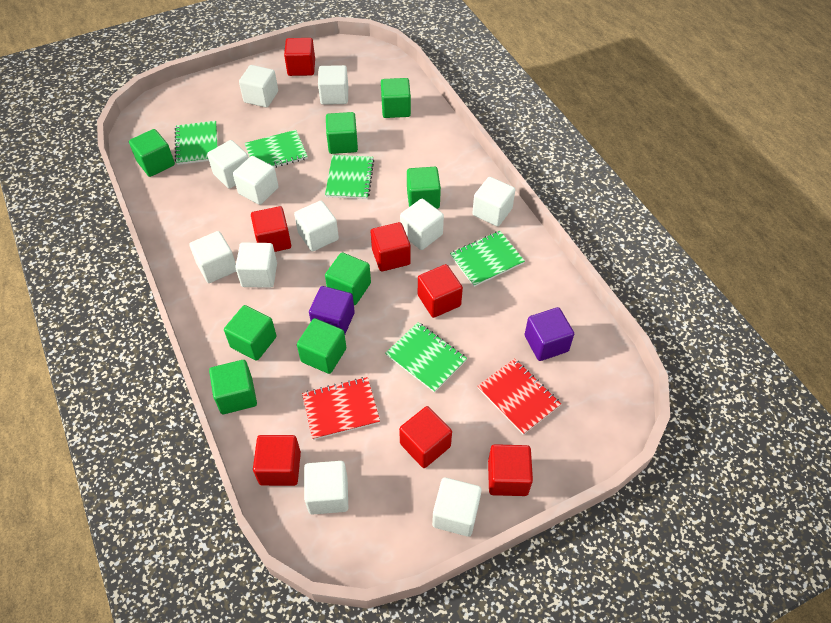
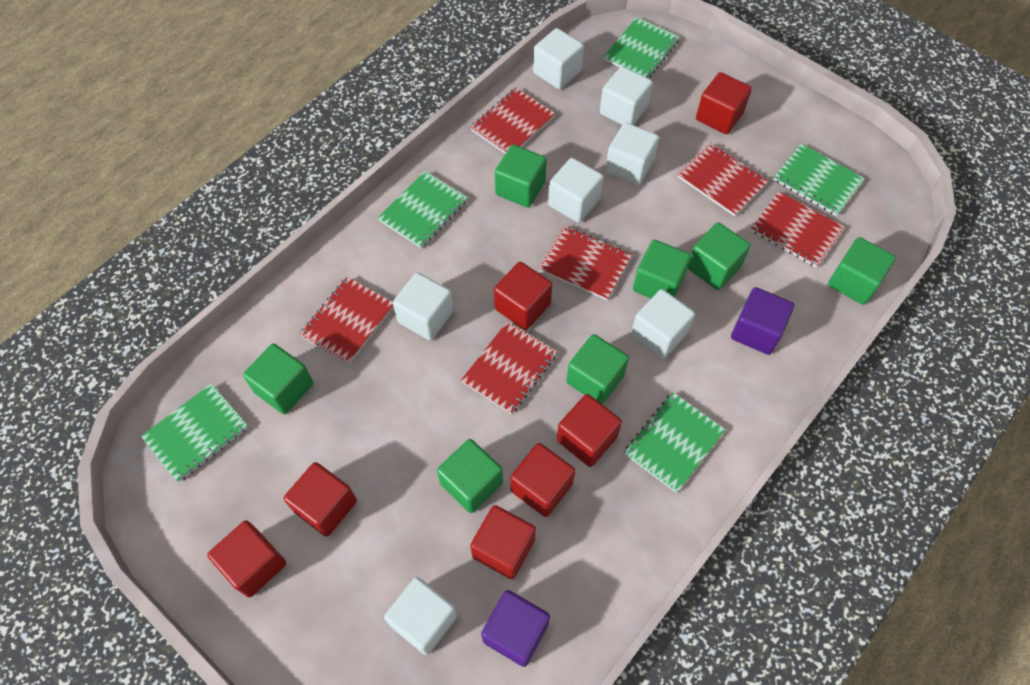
green cube: 8 -> 7
red notebook: 2 -> 6
white cube: 11 -> 7

